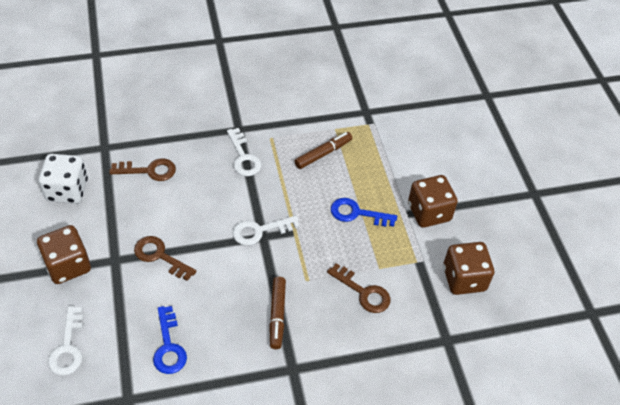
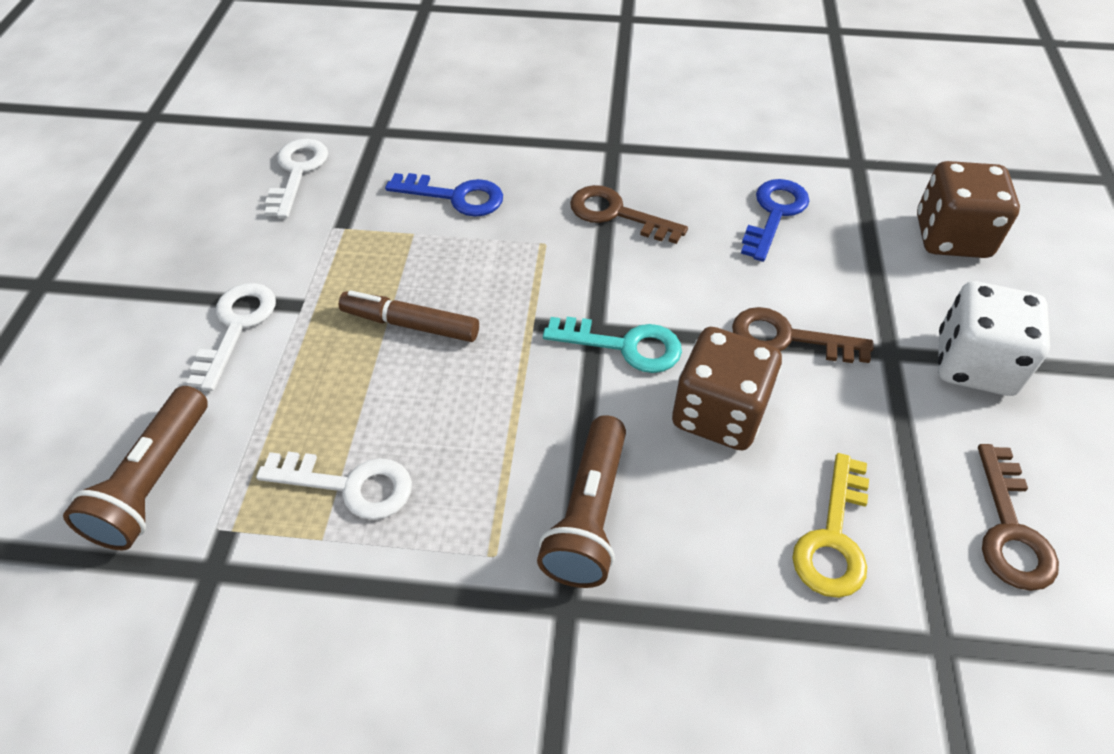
brown dice: 3 -> 2
brown flashlight: 0 -> 2
brown marker: 2 -> 1
turquoise key: 0 -> 1
yellow key: 0 -> 1

